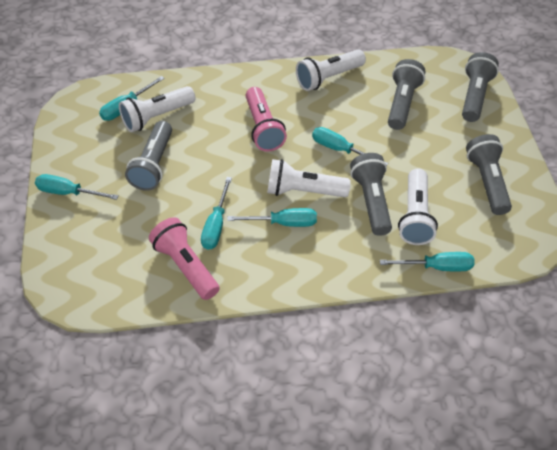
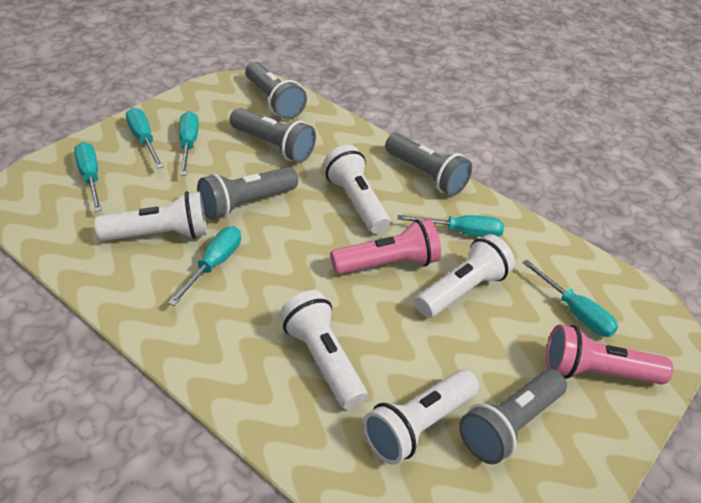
white flashlight: 4 -> 5

